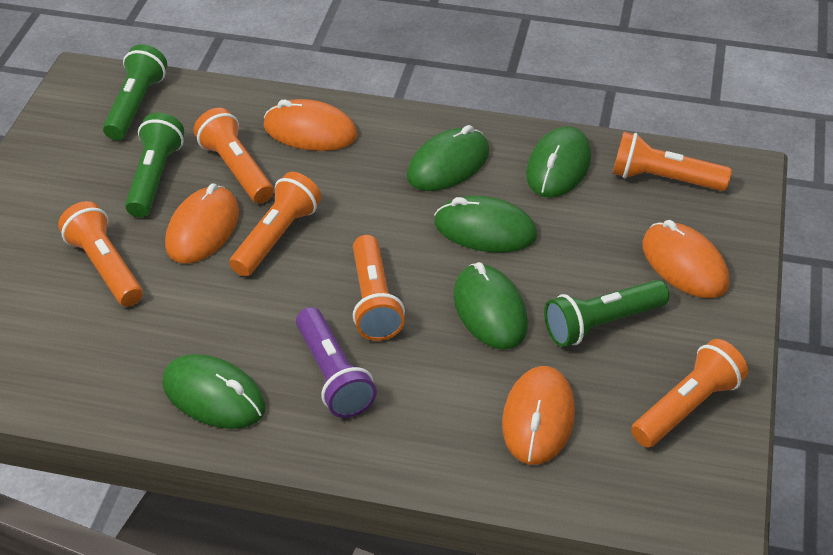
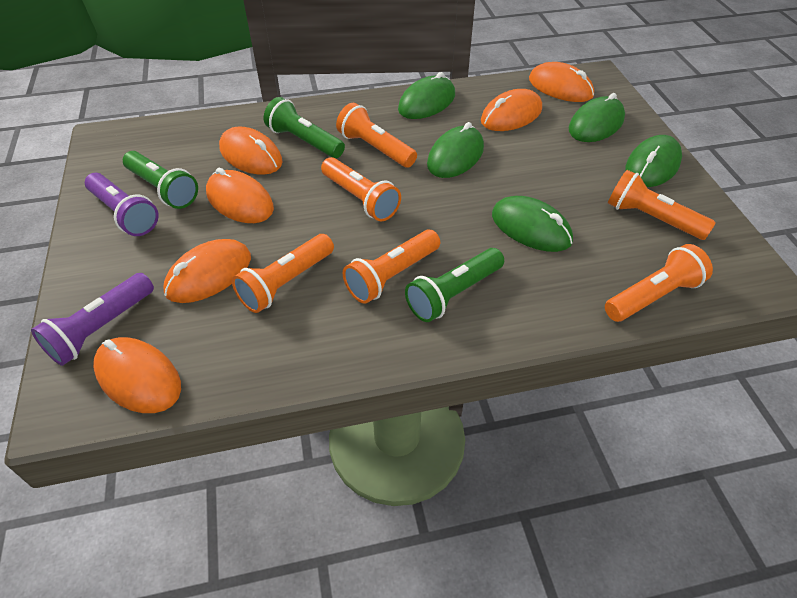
orange mouse: 4 -> 6
purple flashlight: 1 -> 2

